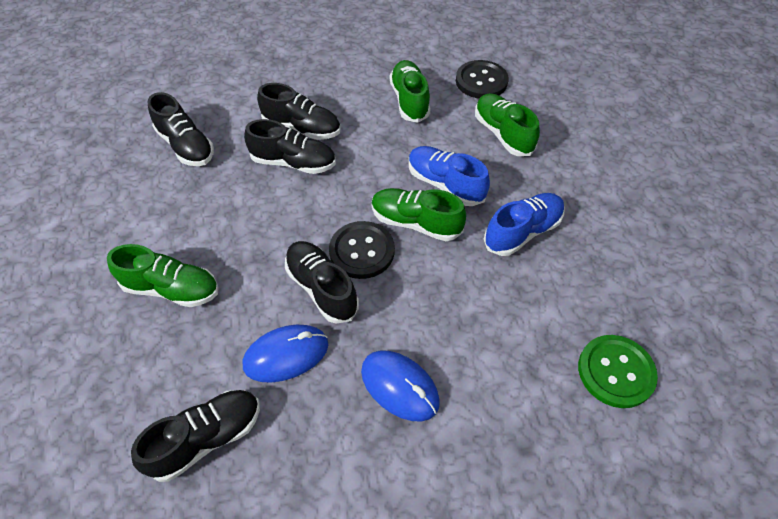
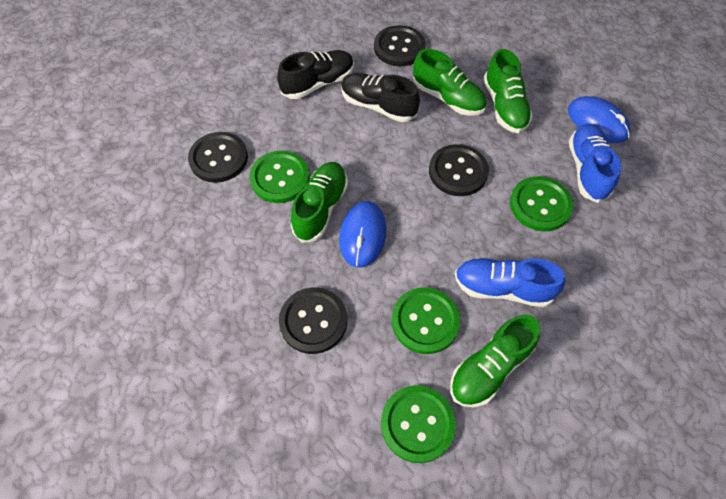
black button: 2 -> 4
black shoe: 5 -> 2
green button: 1 -> 4

